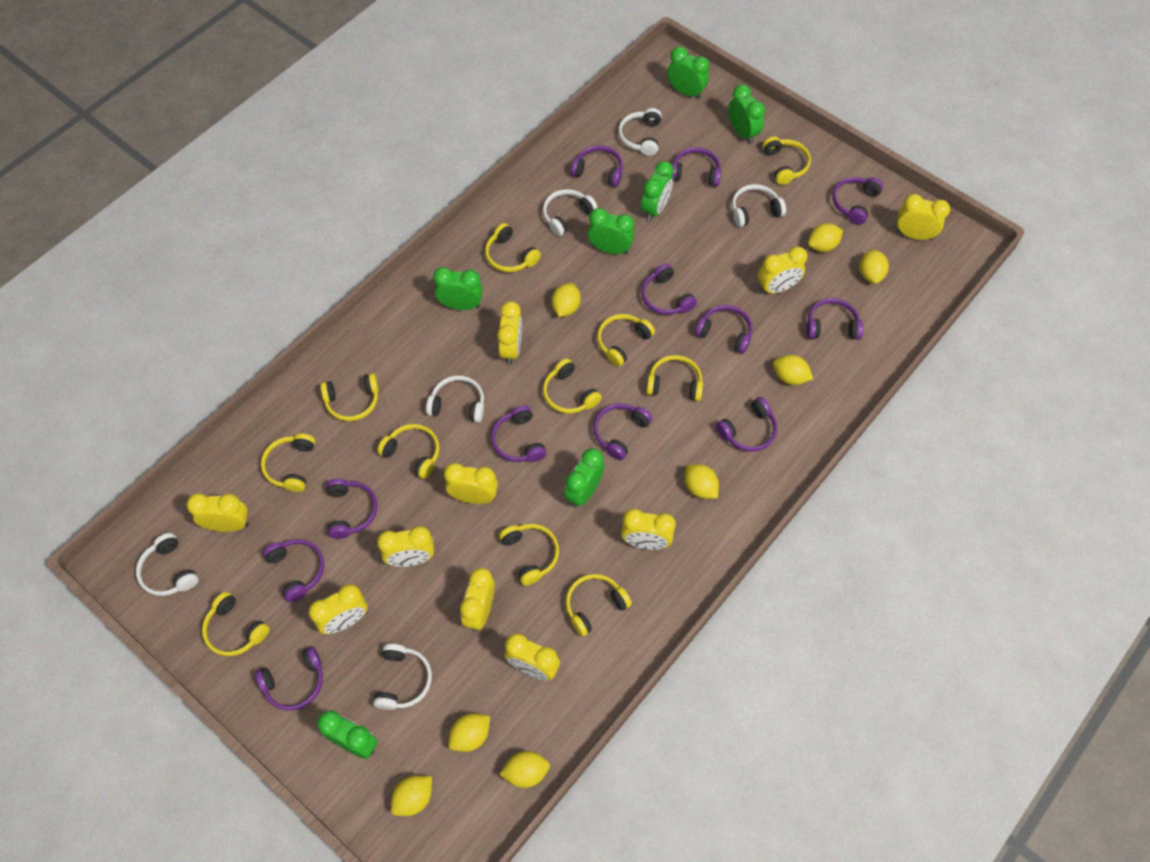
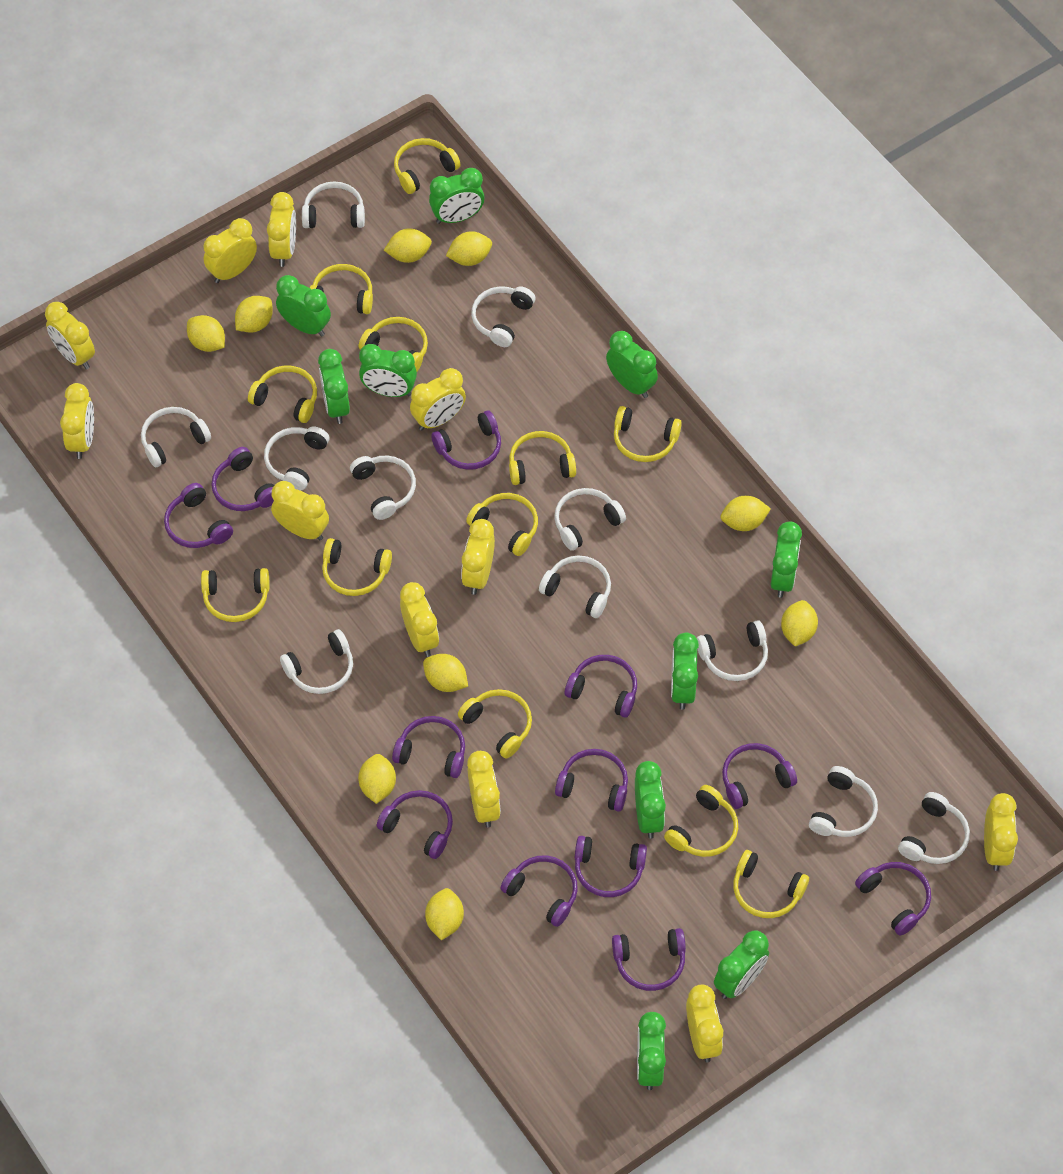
green clock: 7 -> 10
white headphones: 6 -> 11
yellow clock: 10 -> 11
yellow headphones: 11 -> 12
yellow lemon: 8 -> 9

